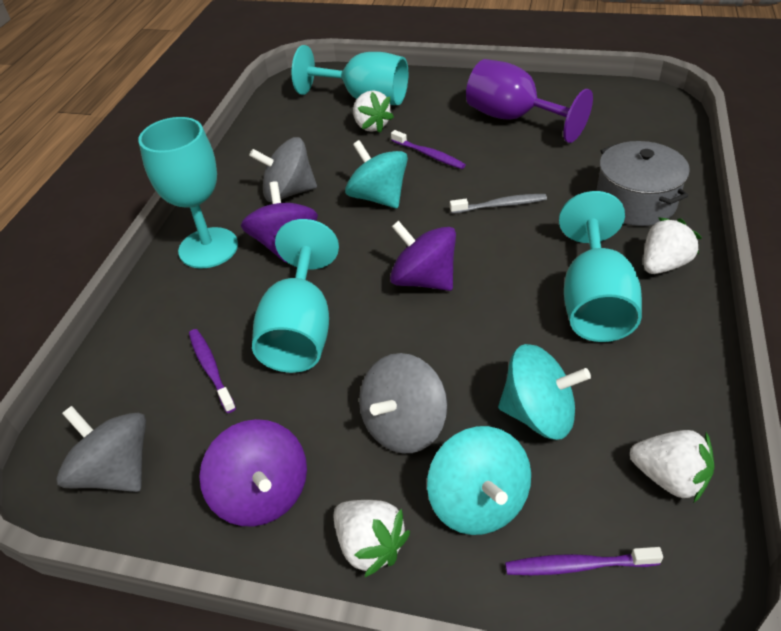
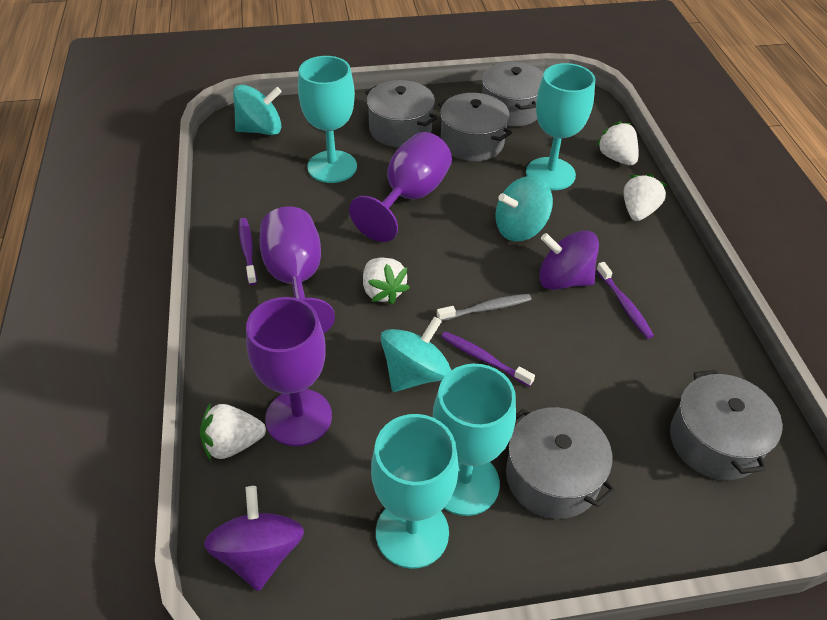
grey pot: 1 -> 5
grey spinning top: 3 -> 0
purple goblet: 1 -> 3
purple spinning top: 3 -> 2

